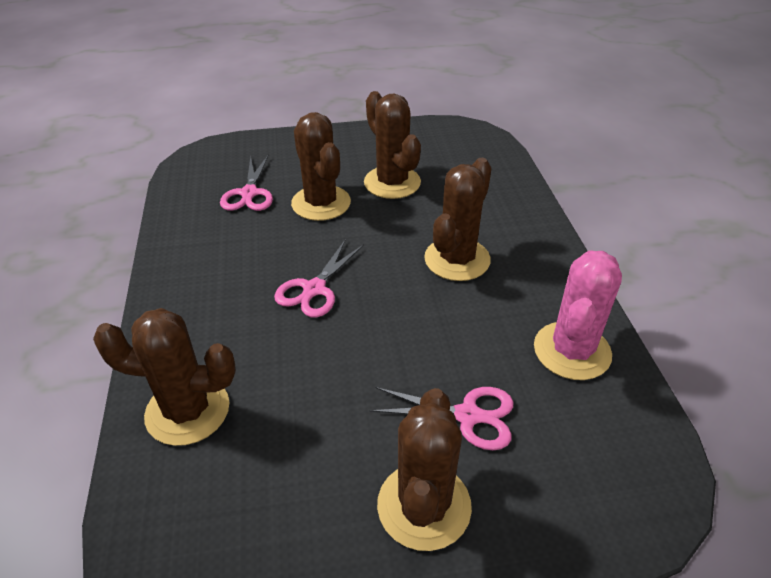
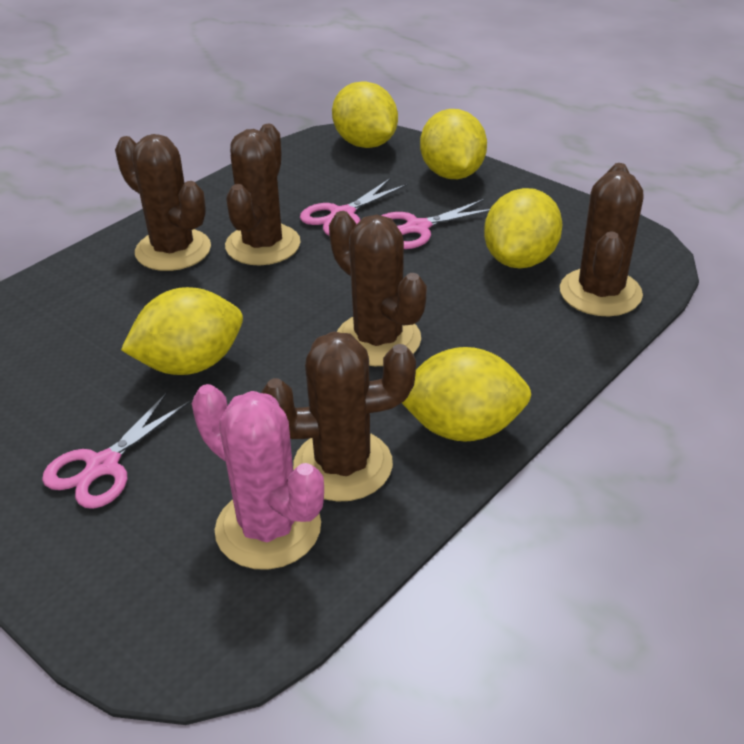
yellow lemon: 0 -> 5

